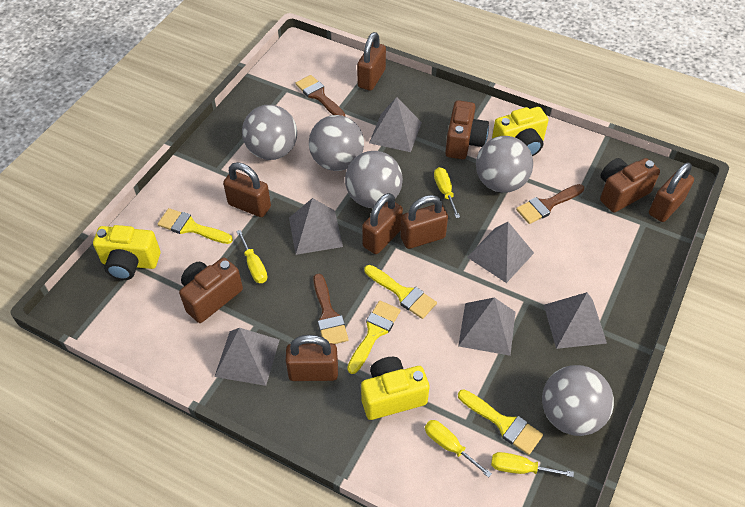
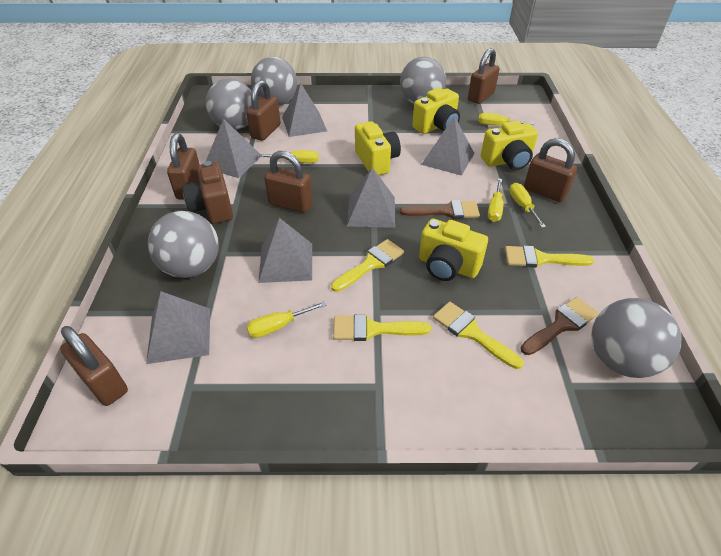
brown brush: 3 -> 2
brown camera: 3 -> 1
yellow camera: 3 -> 4
yellow screwdriver: 4 -> 5

